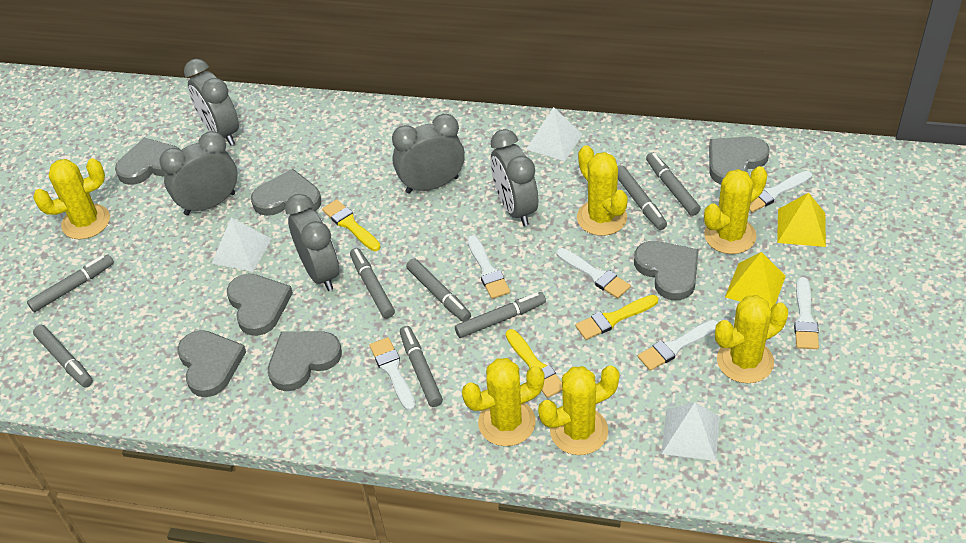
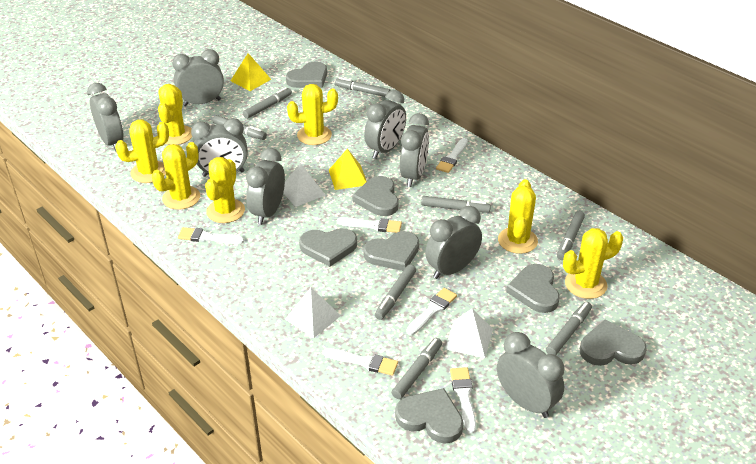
grey clock: 5 -> 8
yellow brush: 3 -> 0
yellow cactus: 6 -> 7

